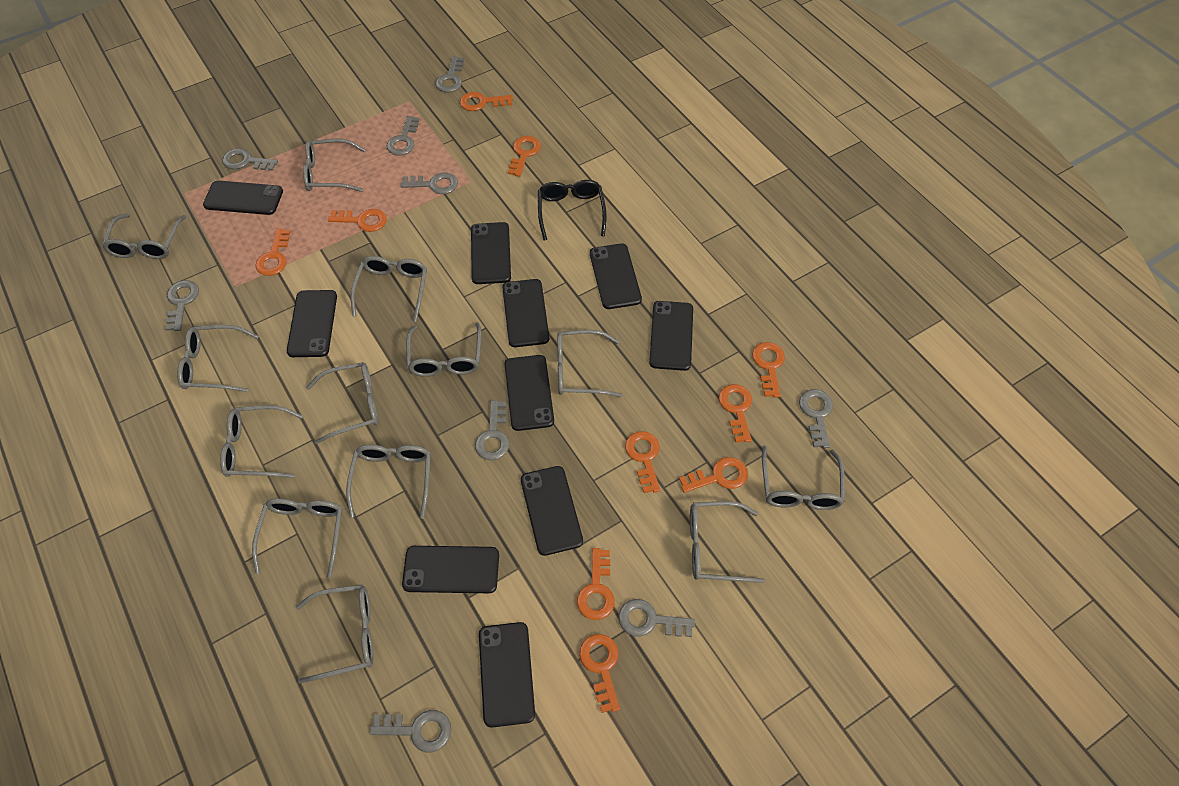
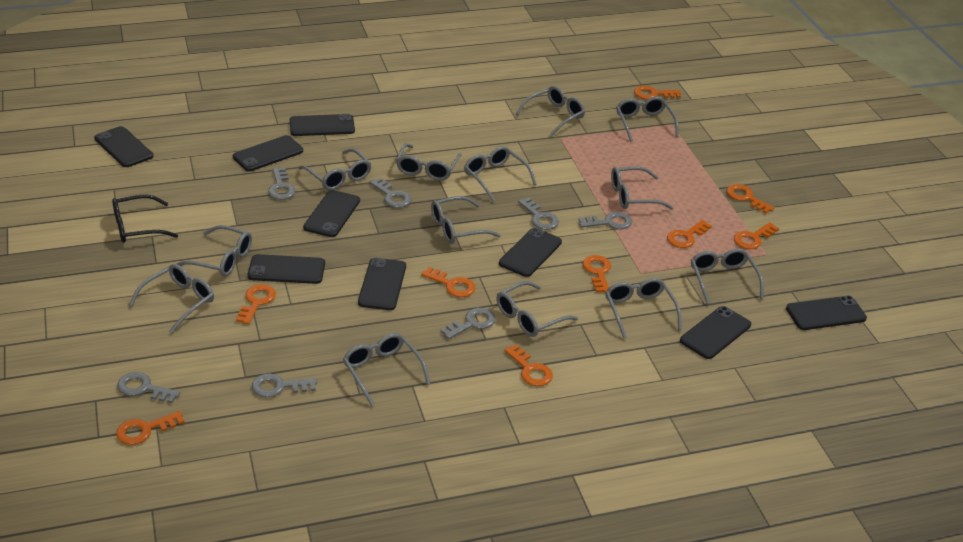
black phone: 10 -> 9
grey key: 9 -> 7
orange key: 10 -> 9

